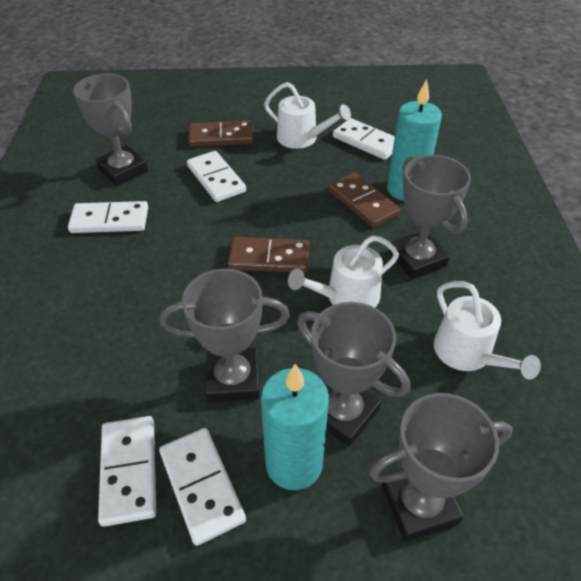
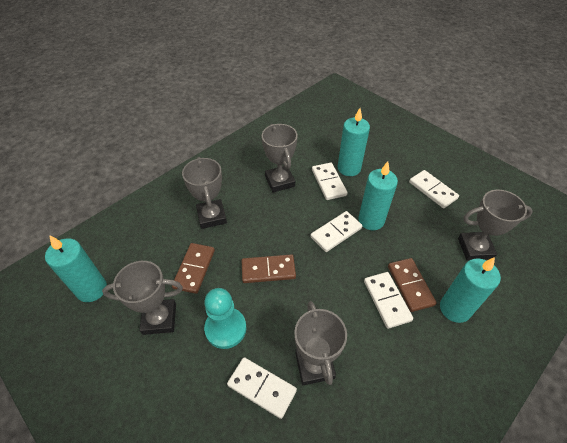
turquoise candle: 2 -> 4
turquoise pawn: 0 -> 1
white watering can: 3 -> 0

